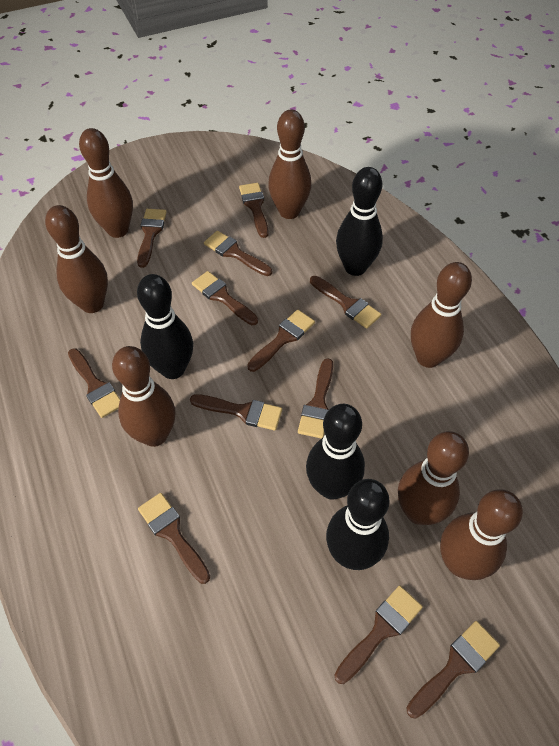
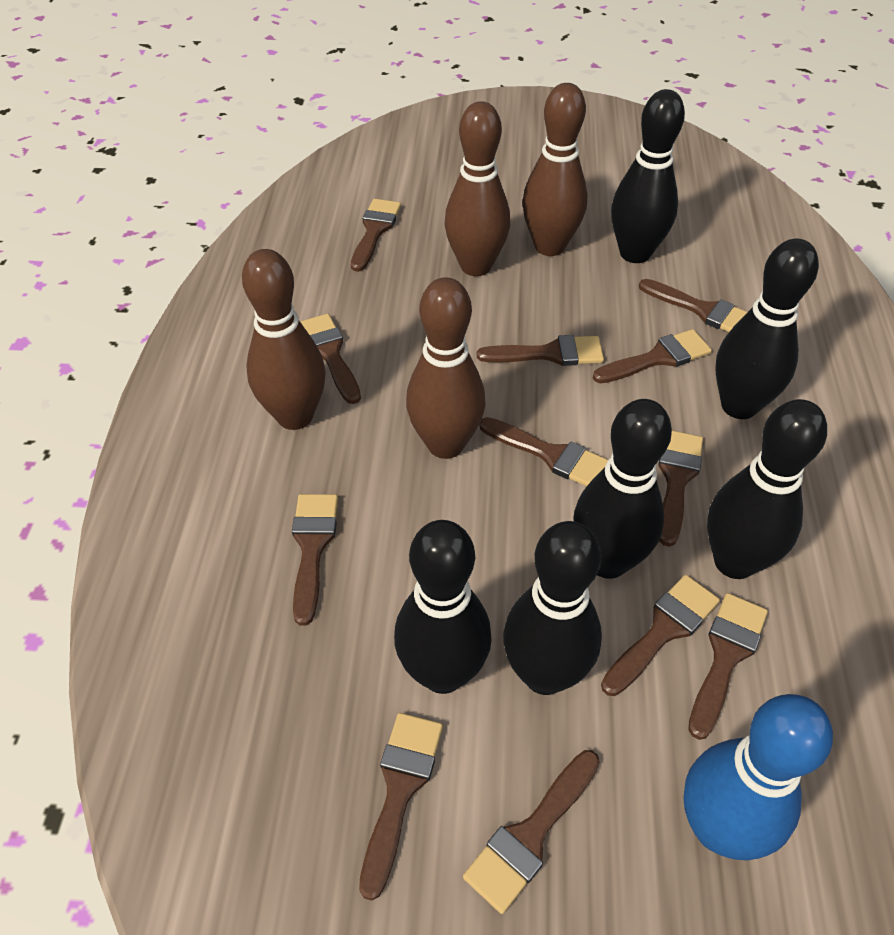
black bowling pin: 4 -> 6
blue bowling pin: 0 -> 1
brown bowling pin: 7 -> 4

